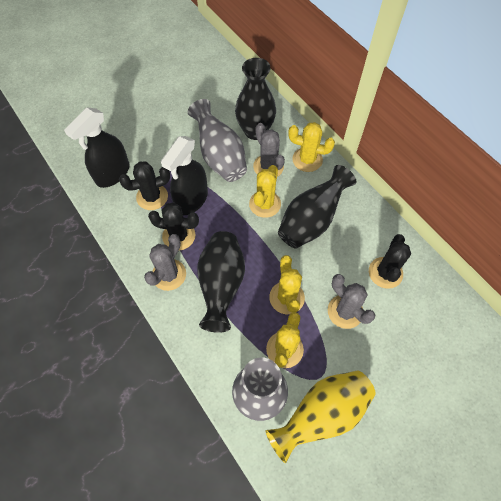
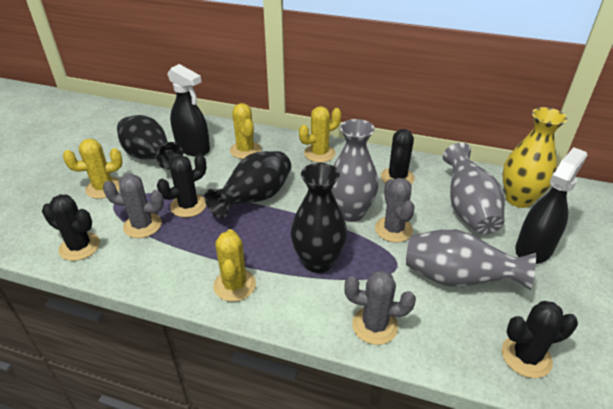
black cactus: 3 -> 4
grey vase: 2 -> 3

